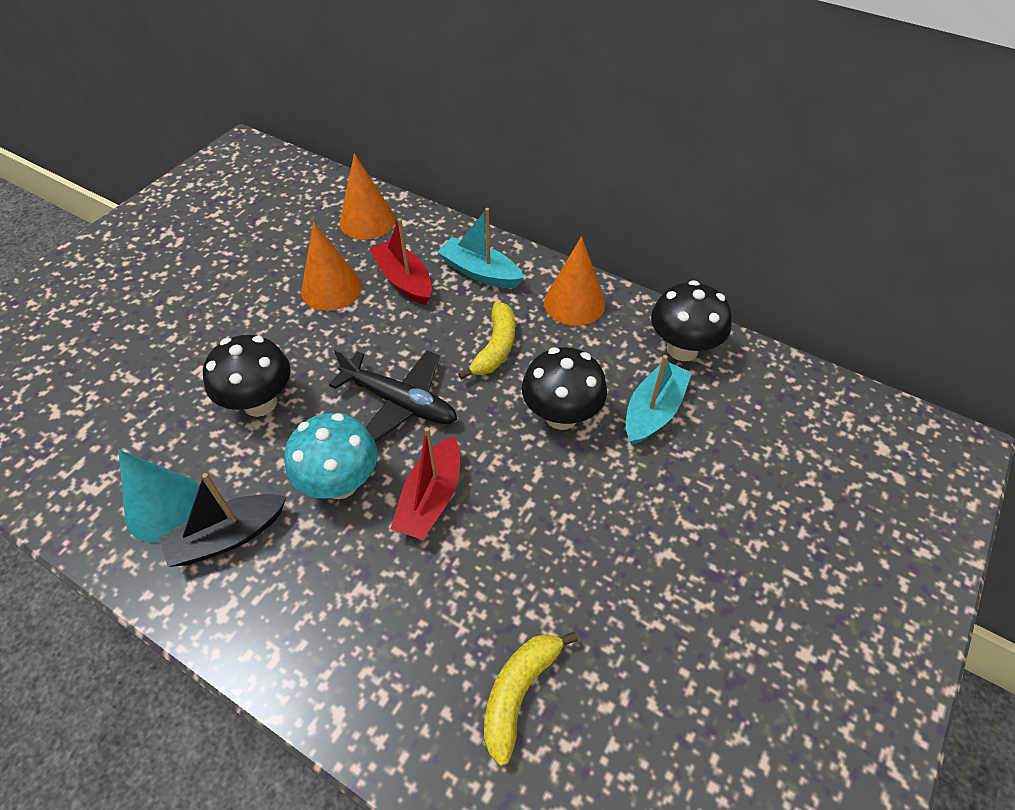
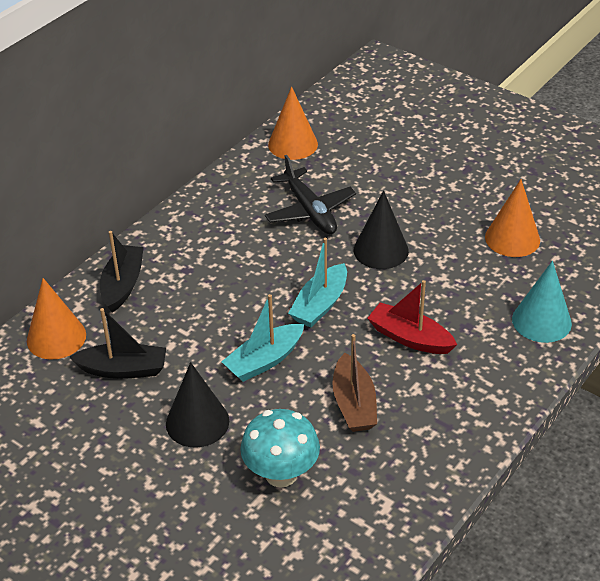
black boat: 1 -> 2
black cone: 0 -> 2
black mushroom: 3 -> 0
brown boat: 0 -> 1
red boat: 2 -> 1
yellow banana: 2 -> 0

